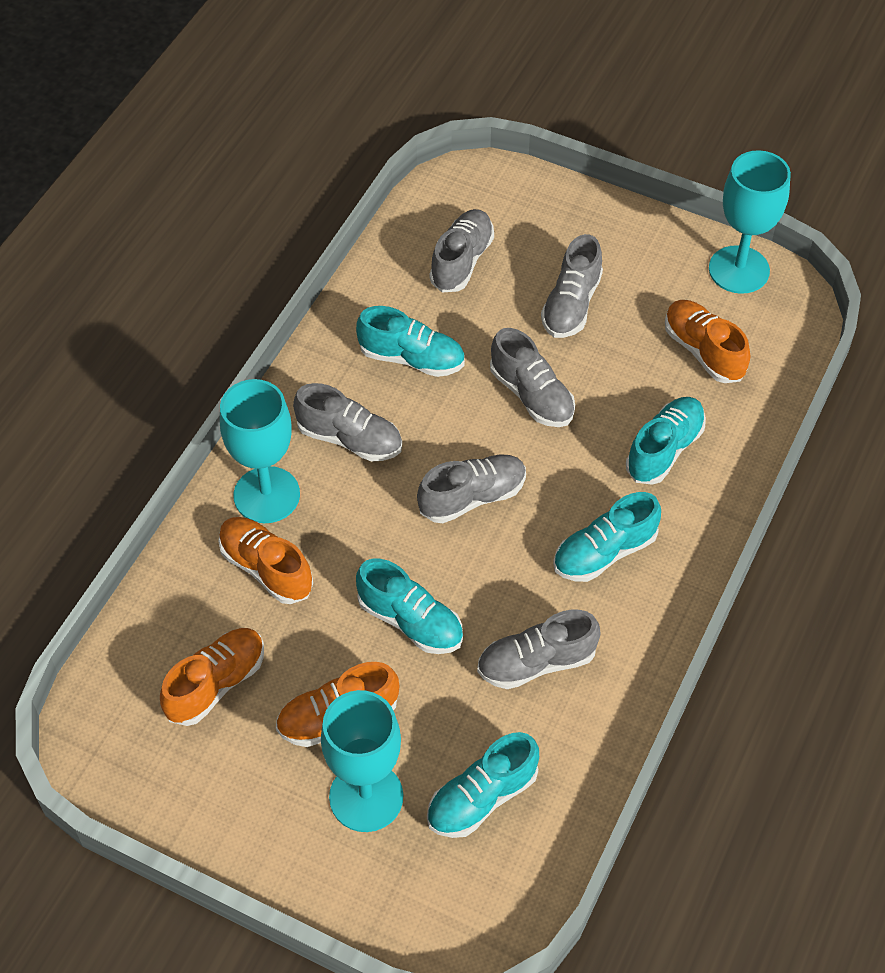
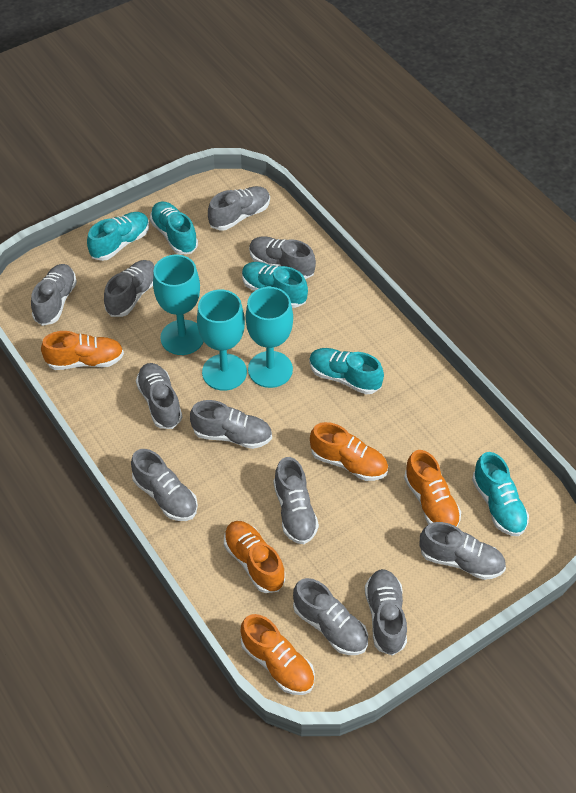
grey shoe: 6 -> 11
orange shoe: 4 -> 5

